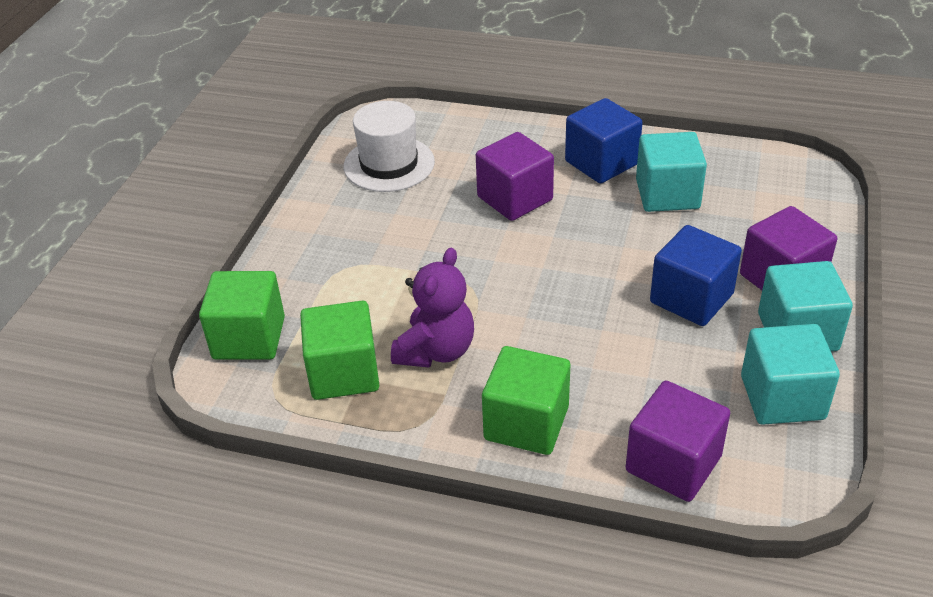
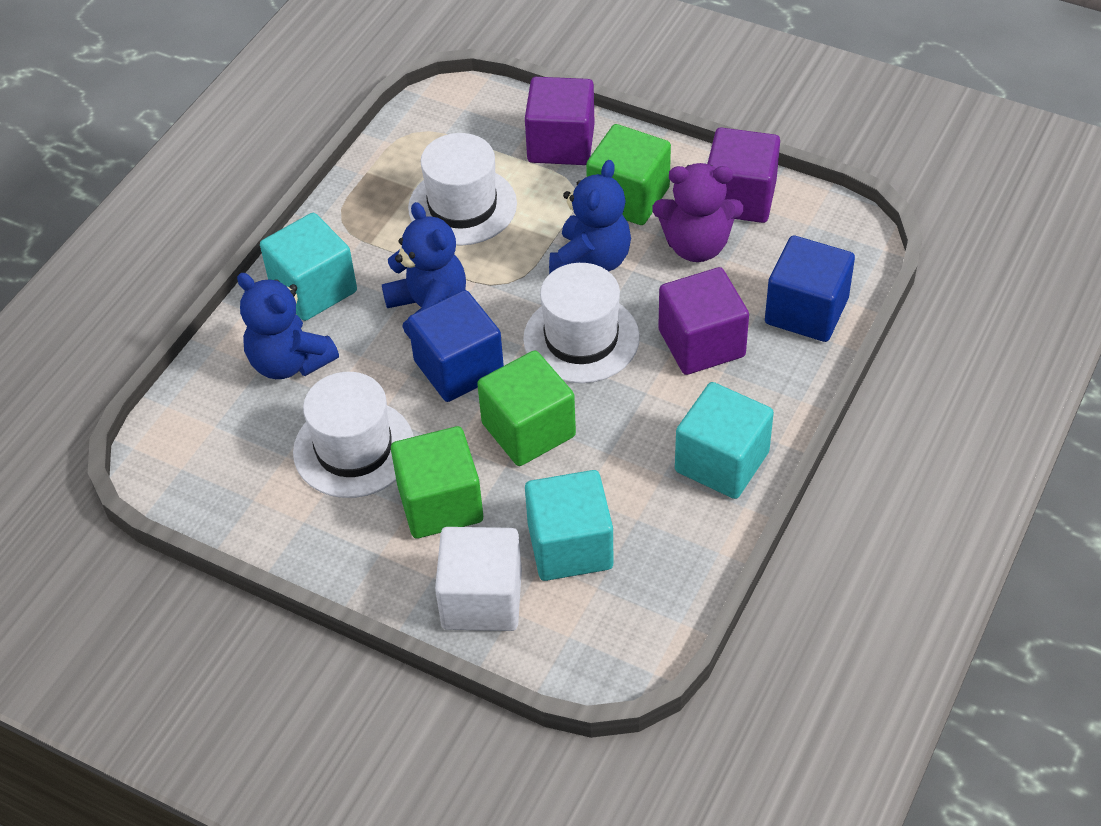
blue teddy bear: 0 -> 3
white cube: 0 -> 1
white hat: 1 -> 3

